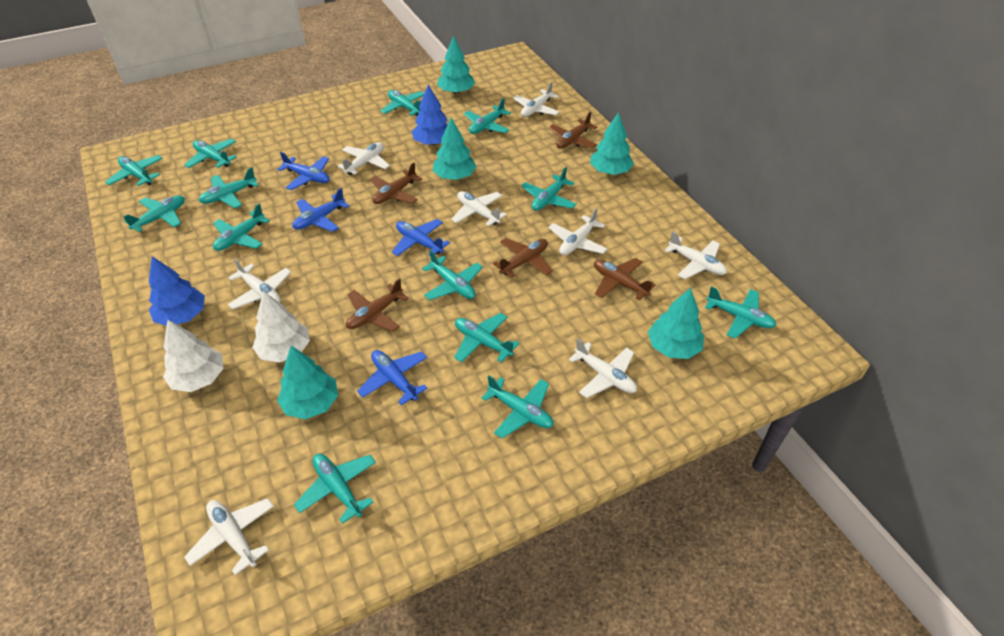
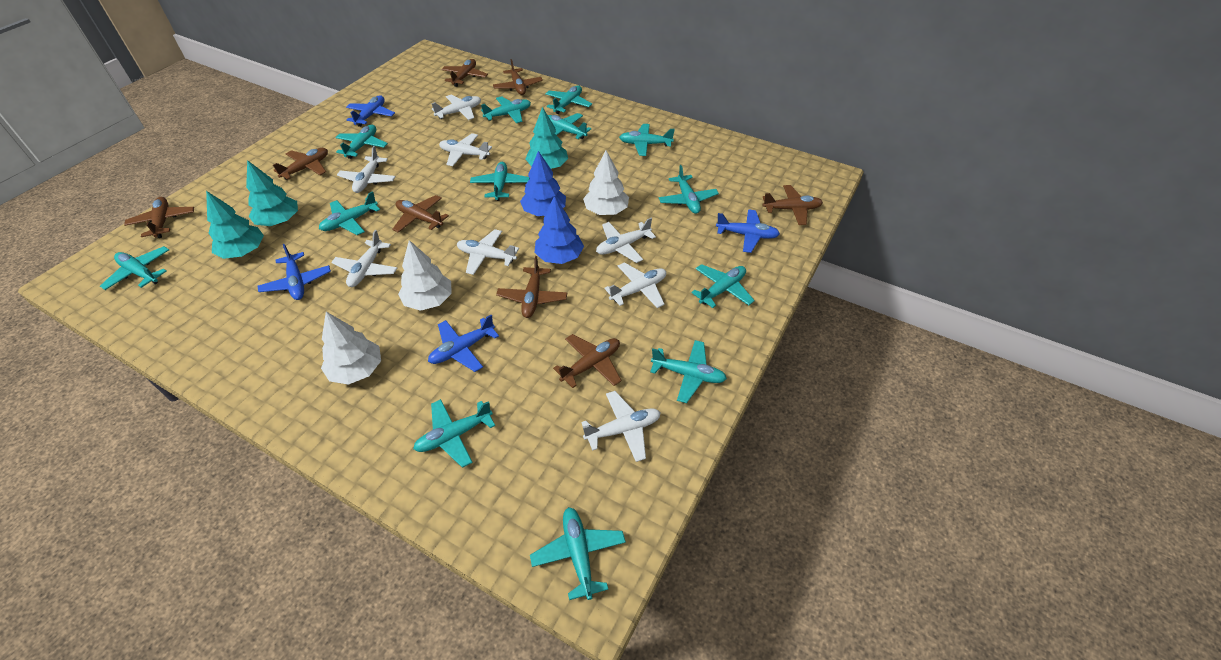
brown plane: 5 -> 8
turquoise tree: 5 -> 3
white tree: 2 -> 3

